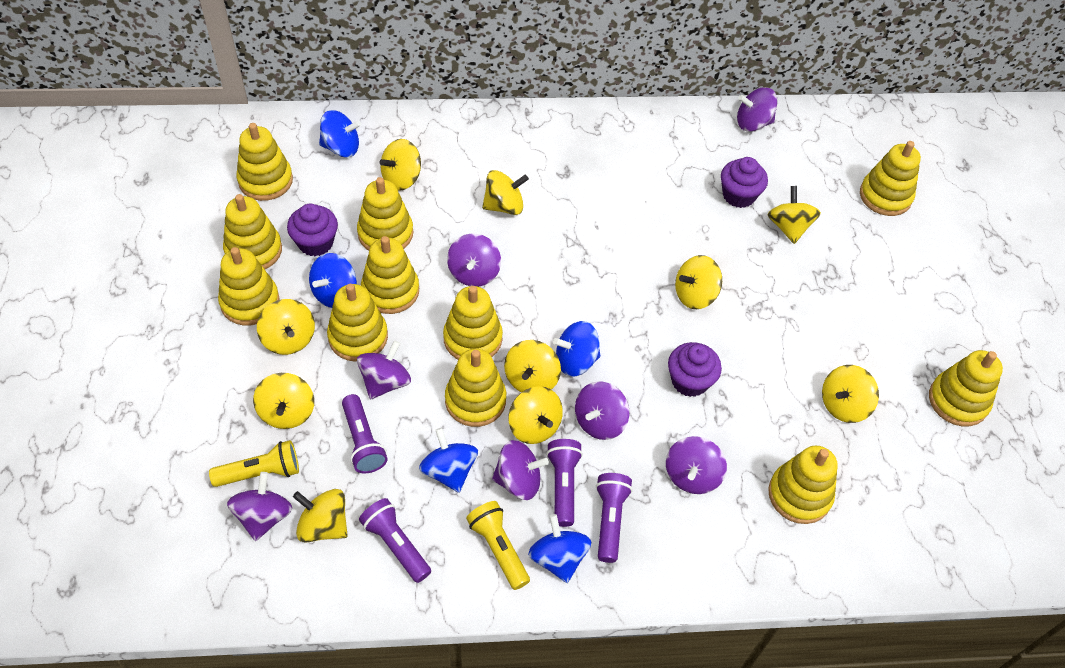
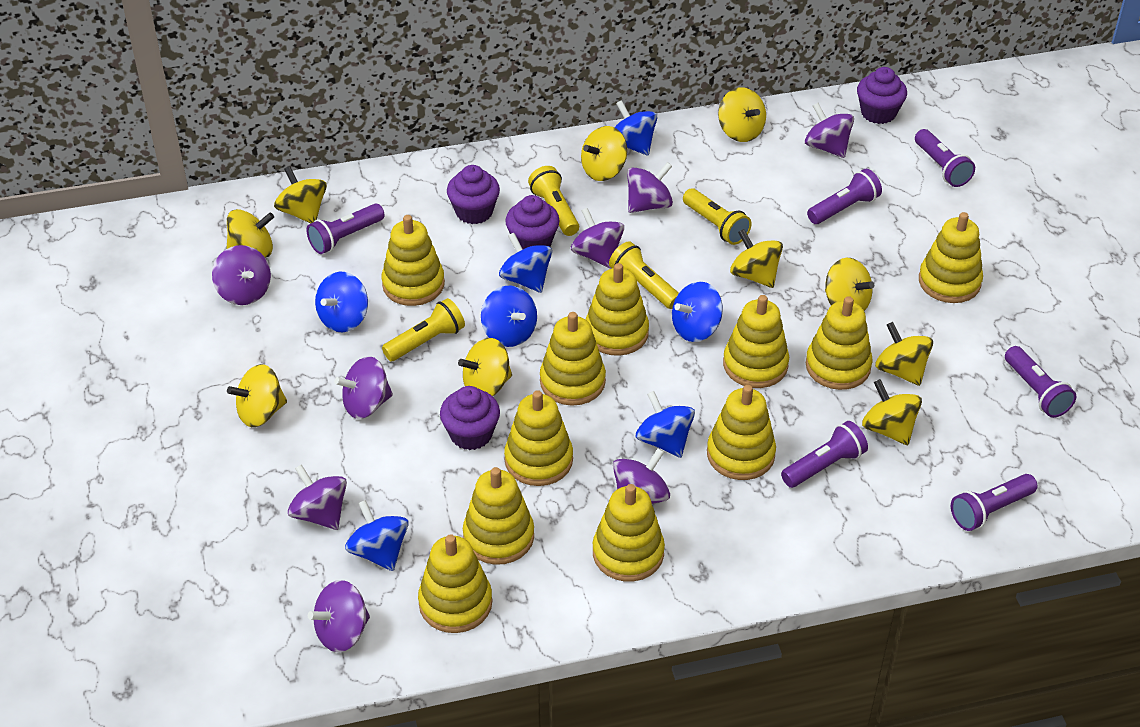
blue spinning top: 5 -> 7
purple cupcake: 3 -> 4
purple flashlight: 4 -> 6
purple spinning top: 7 -> 8
yellow flashlight: 2 -> 4

